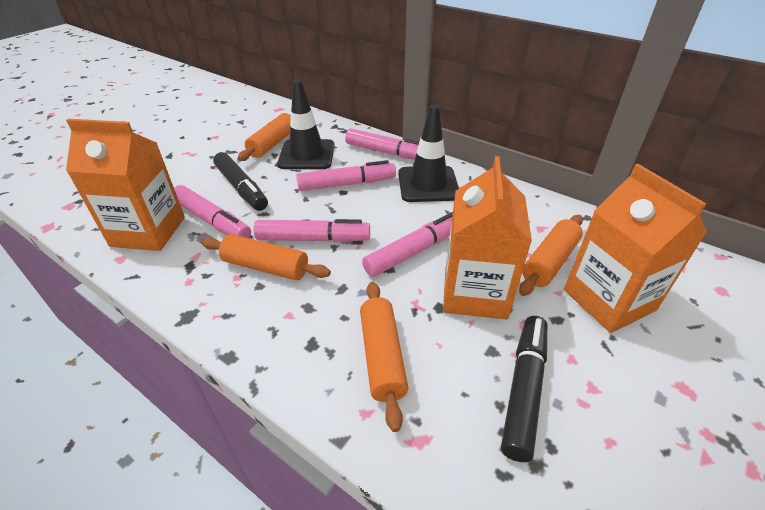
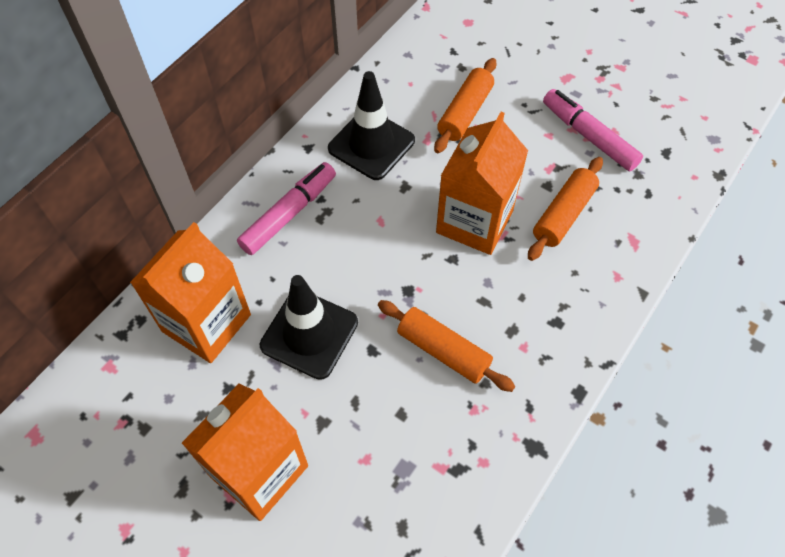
black marker: 2 -> 0
orange rolling pin: 4 -> 3
pink marker: 5 -> 2

